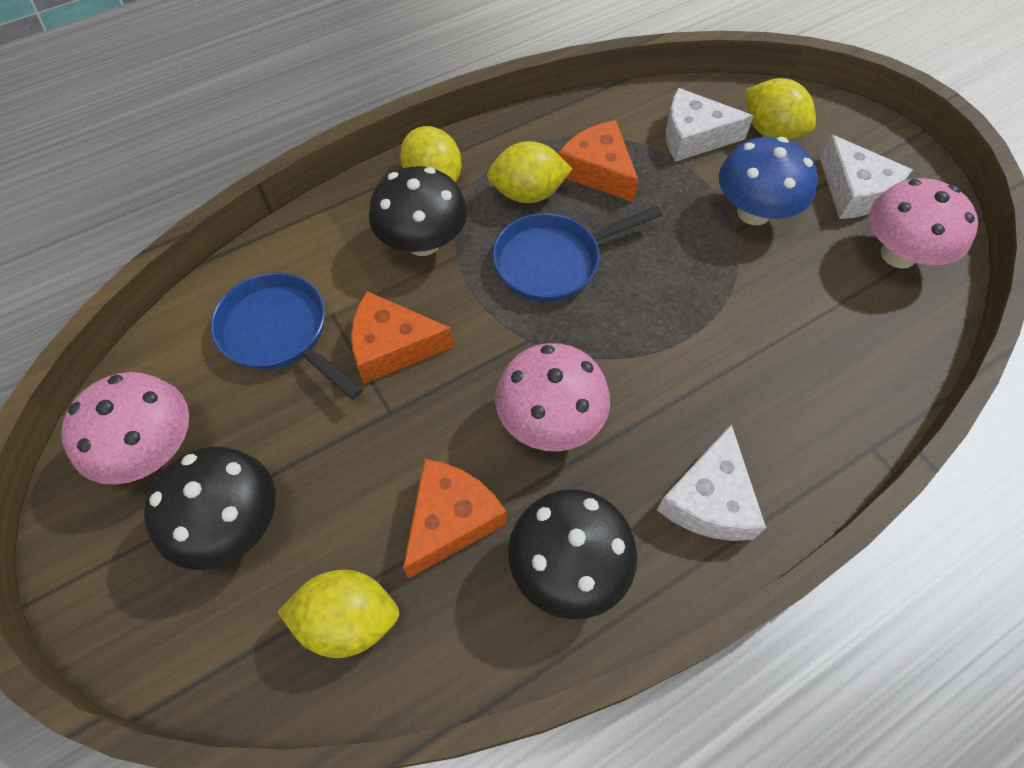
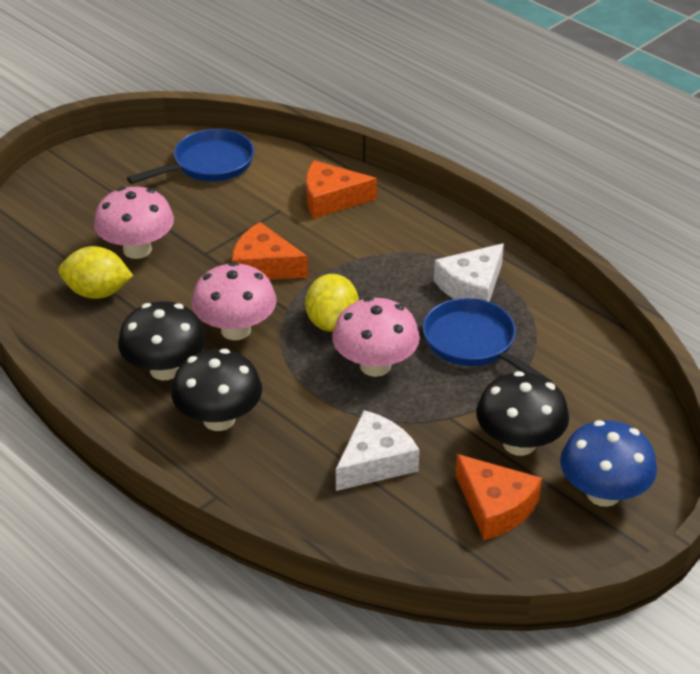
white cheese: 3 -> 2
yellow lemon: 4 -> 2

